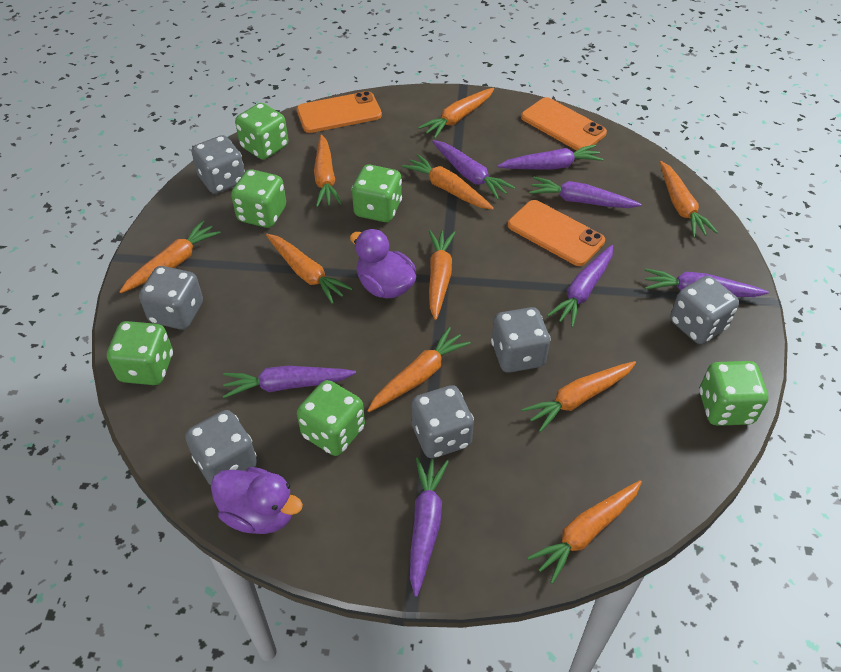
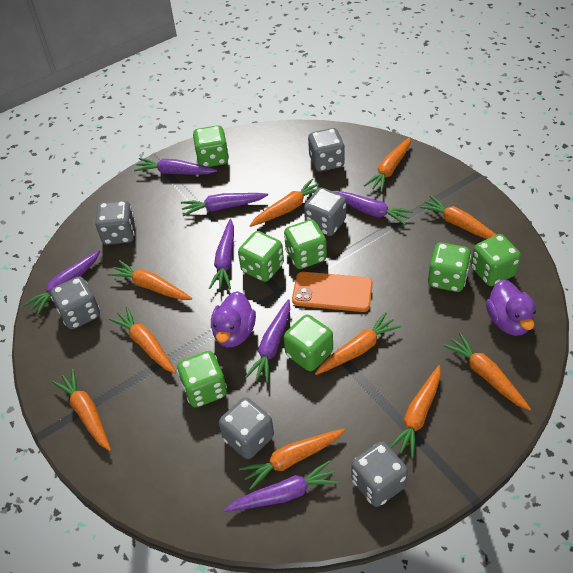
green dice: 6 -> 7
orange phone: 3 -> 1

